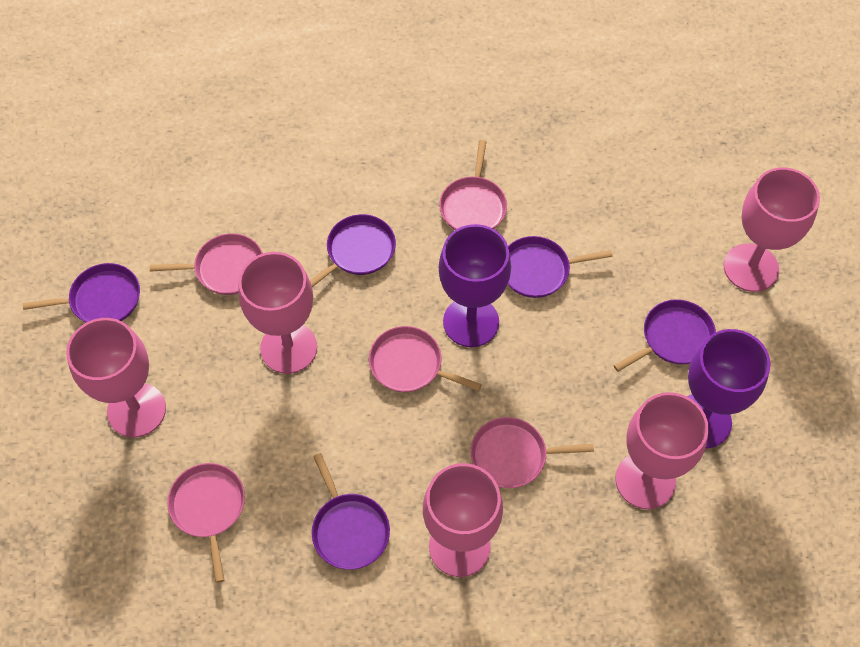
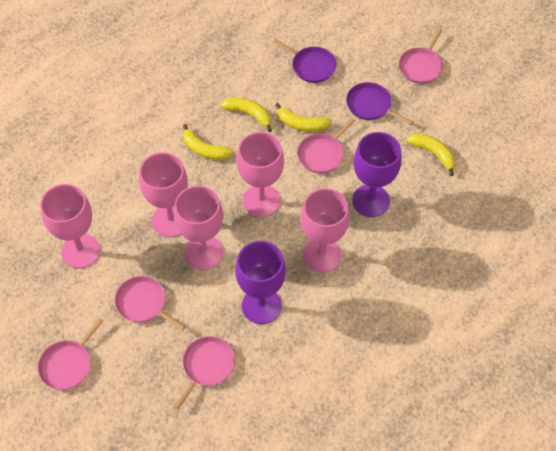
purple pan: 5 -> 2
yellow banana: 0 -> 4

